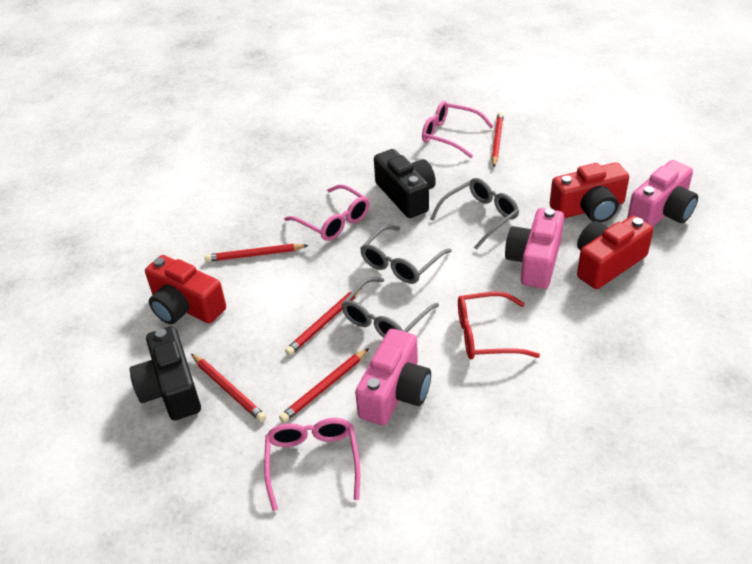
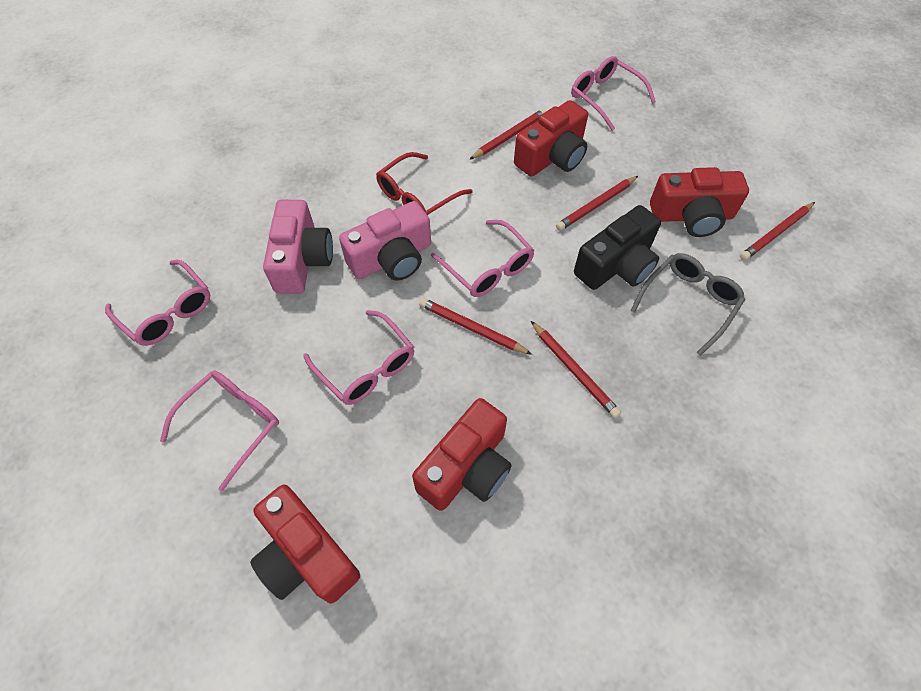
black camera: 2 -> 1
grey glasses: 3 -> 1
pink camera: 3 -> 2
pink glasses: 3 -> 5
red camera: 3 -> 4

